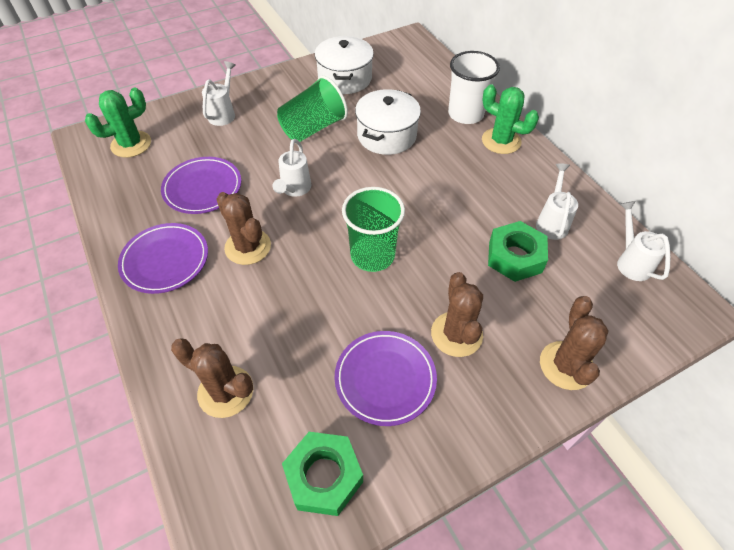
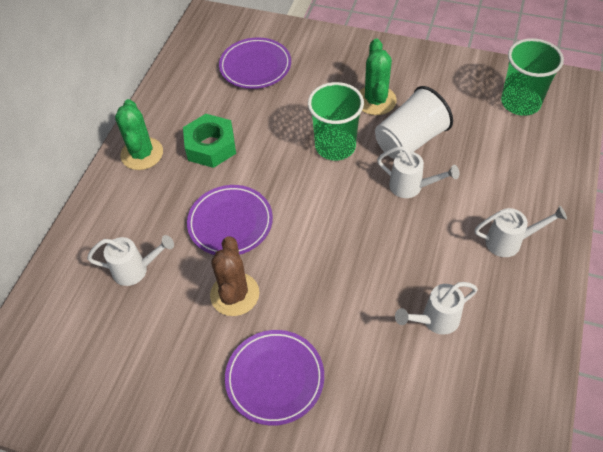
brown cactus: 4 -> 1
green nut: 2 -> 1
white pot: 2 -> 0

